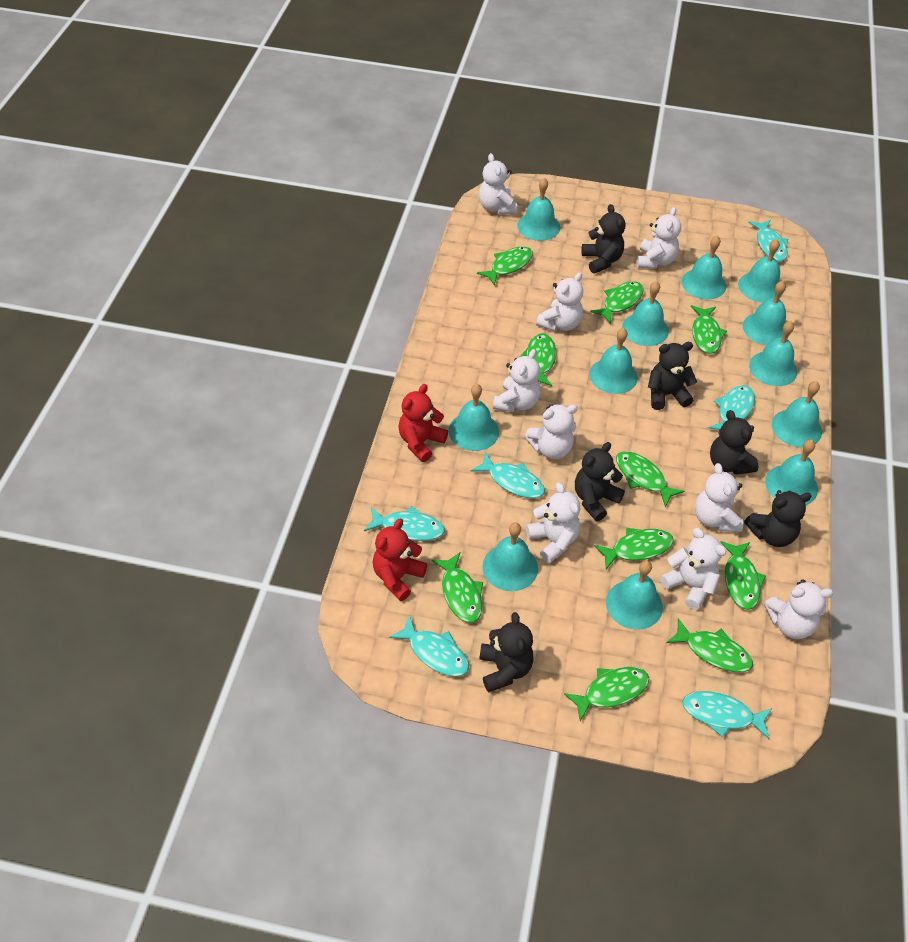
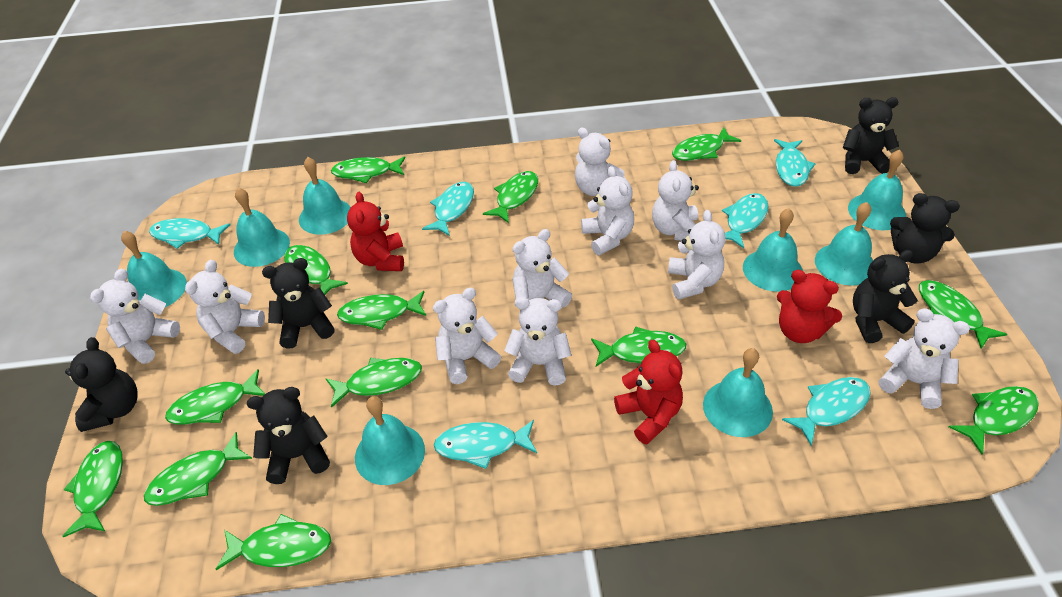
green fish: 10 -> 13
red teddy bear: 2 -> 3
turquoise bell: 12 -> 8
white teddy bear: 9 -> 10

